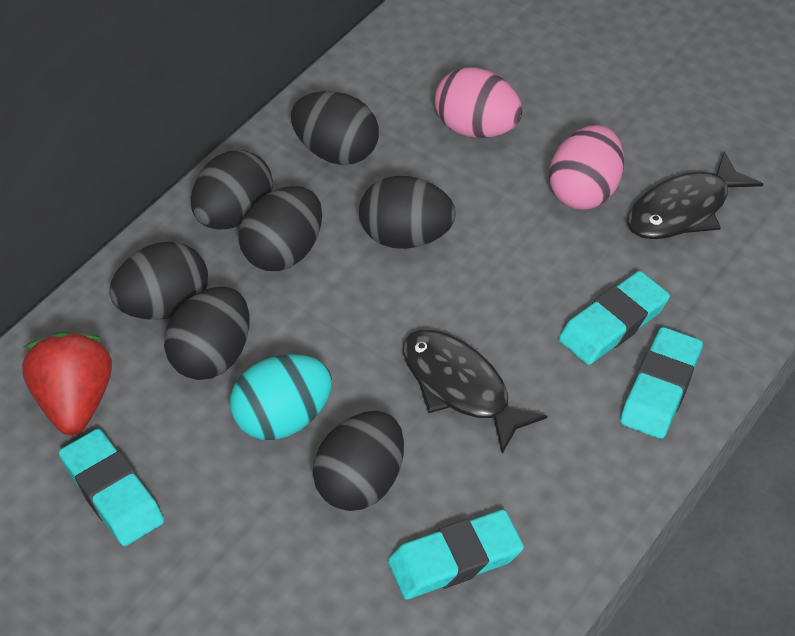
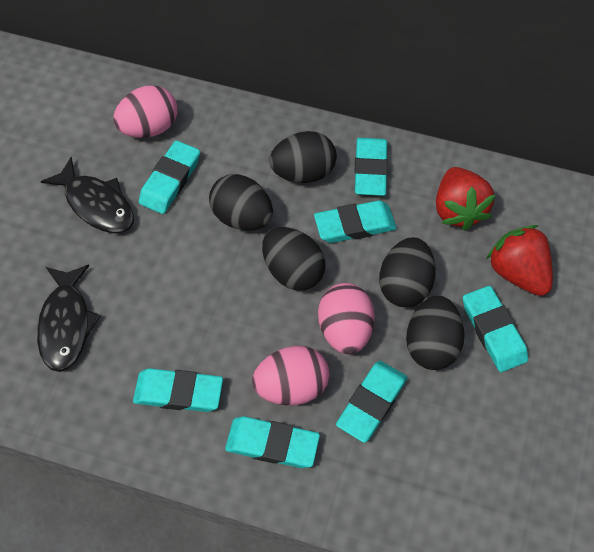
black egg: 7 -> 5
pink egg: 2 -> 3
red strawberry: 1 -> 2
turquoise egg: 1 -> 0
turquoise eraser: 4 -> 7

